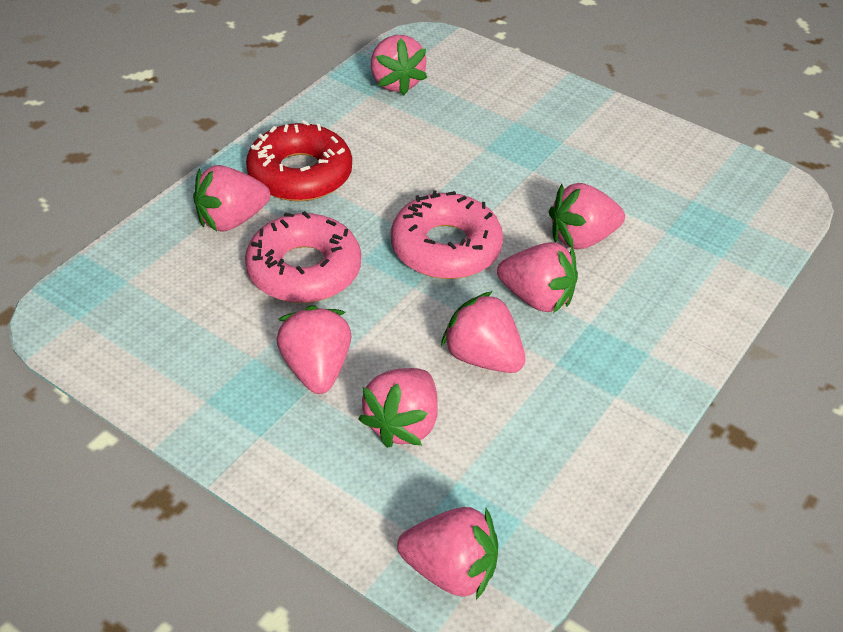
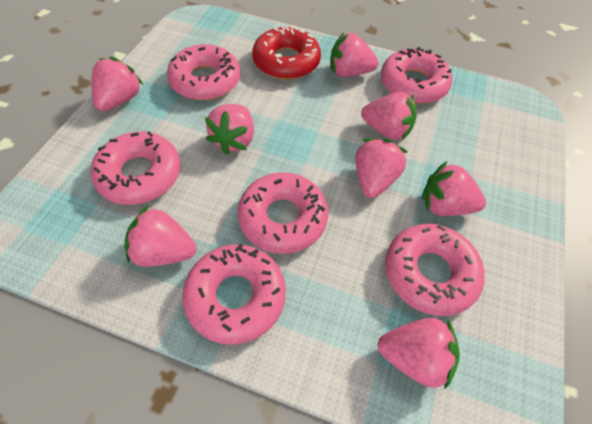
pink donut: 2 -> 6

